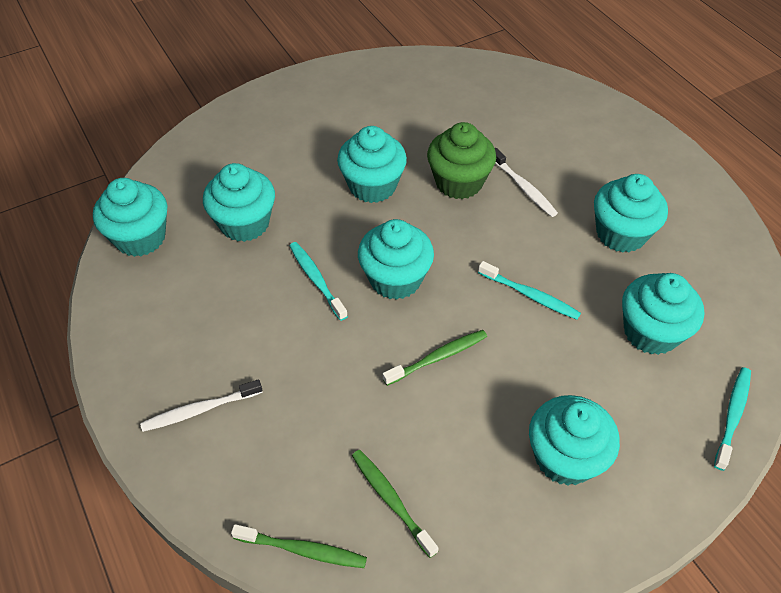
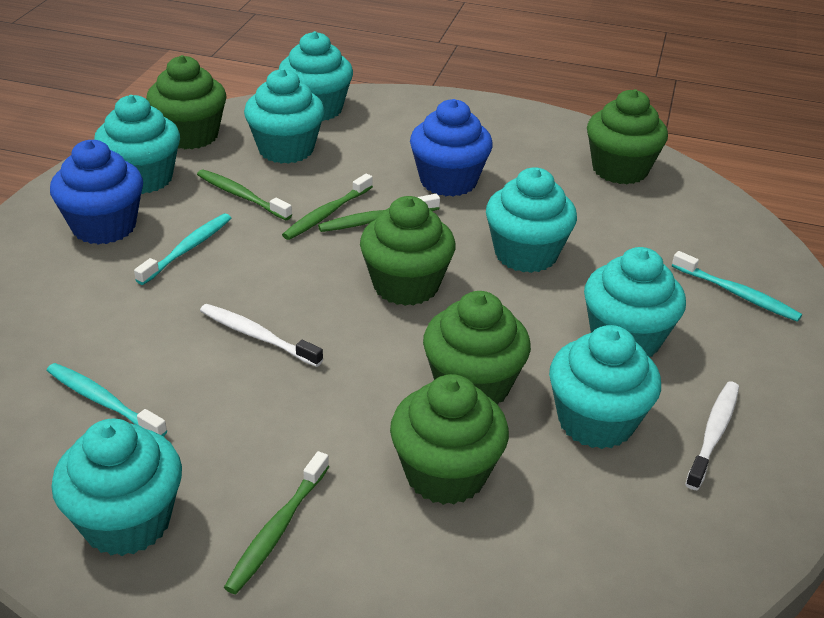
blue cupcake: 0 -> 2
green cupcake: 1 -> 5
green toothbrush: 3 -> 4

